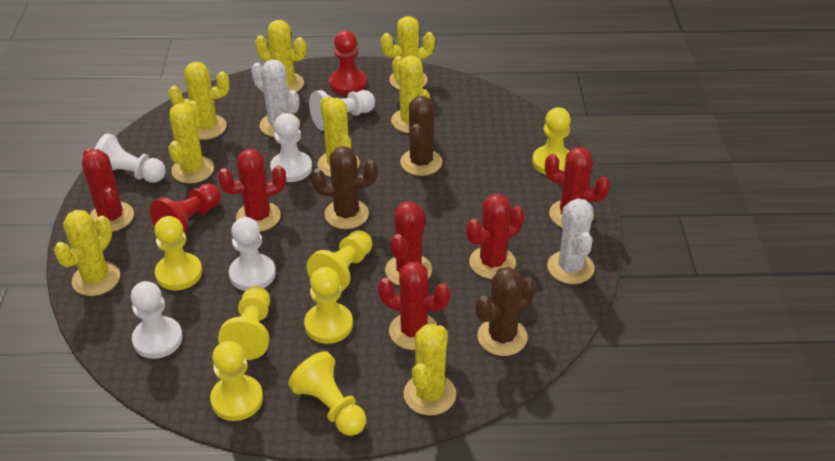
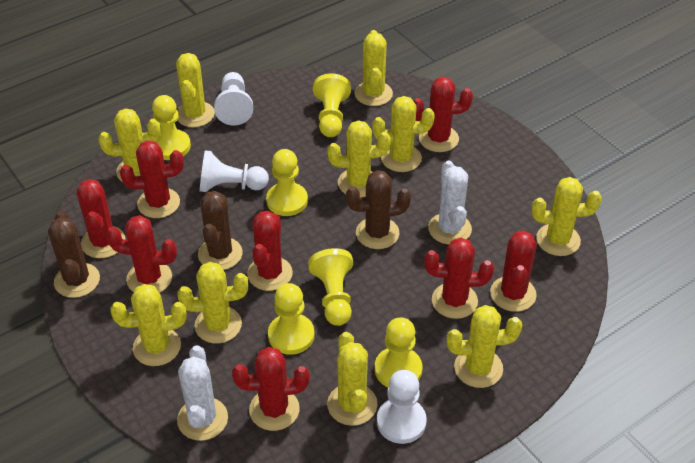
red cactus: 6 -> 8
red pawn: 2 -> 0
white pawn: 5 -> 3
yellow cactus: 8 -> 10
yellow pawn: 7 -> 6

